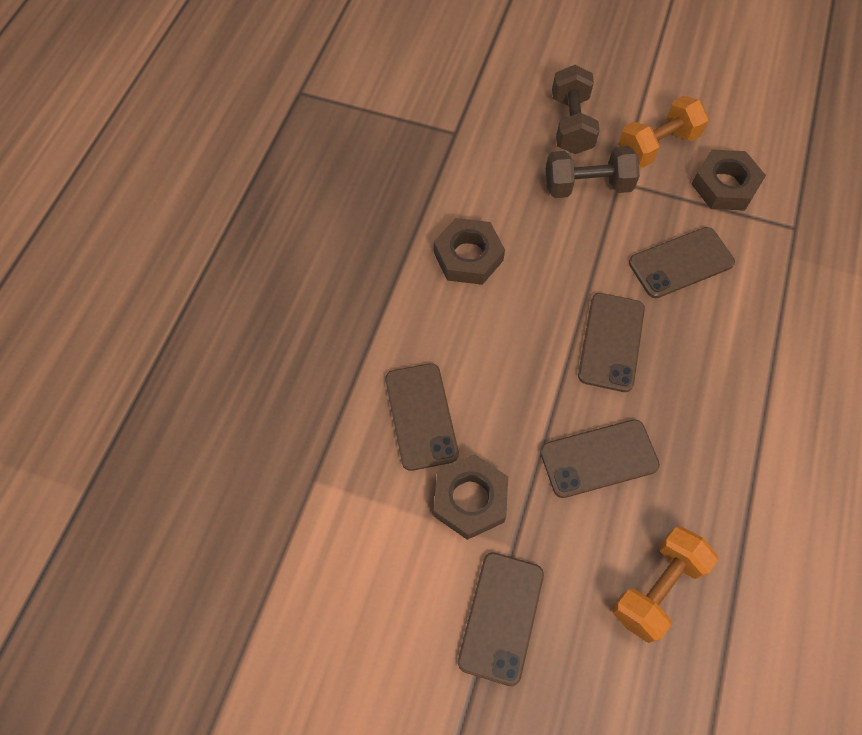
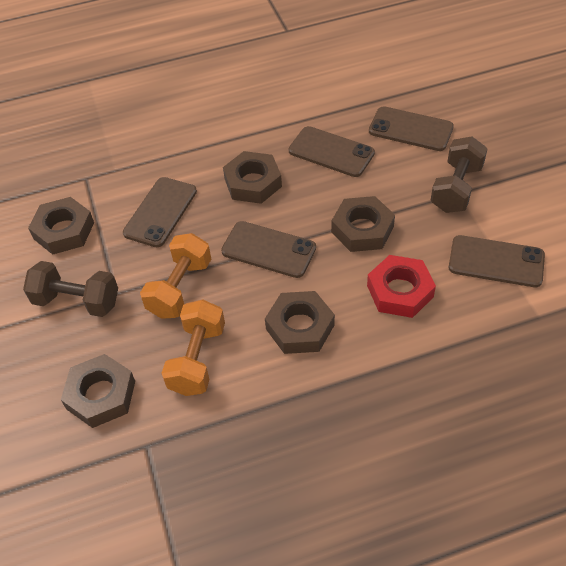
brown nut: 3 -> 5
red nut: 0 -> 1

